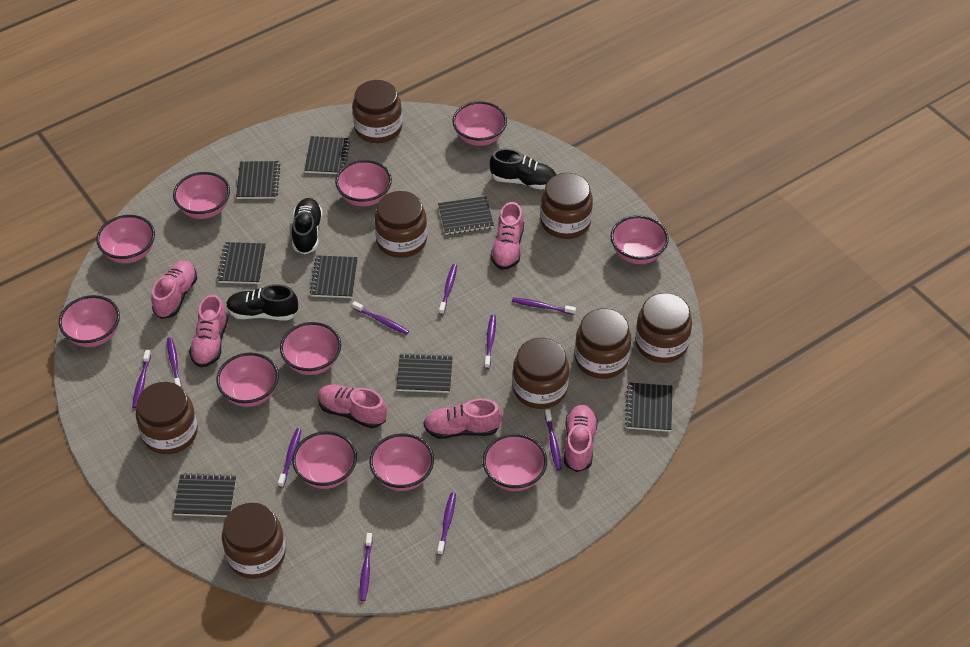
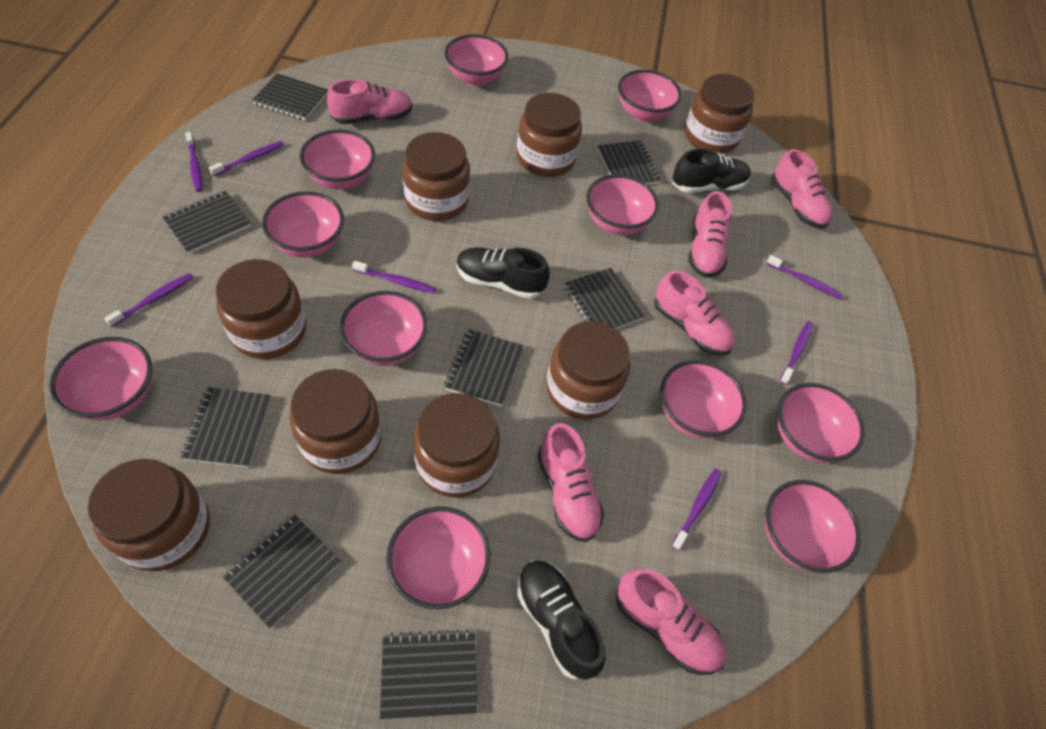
purple toothbrush: 10 -> 7

